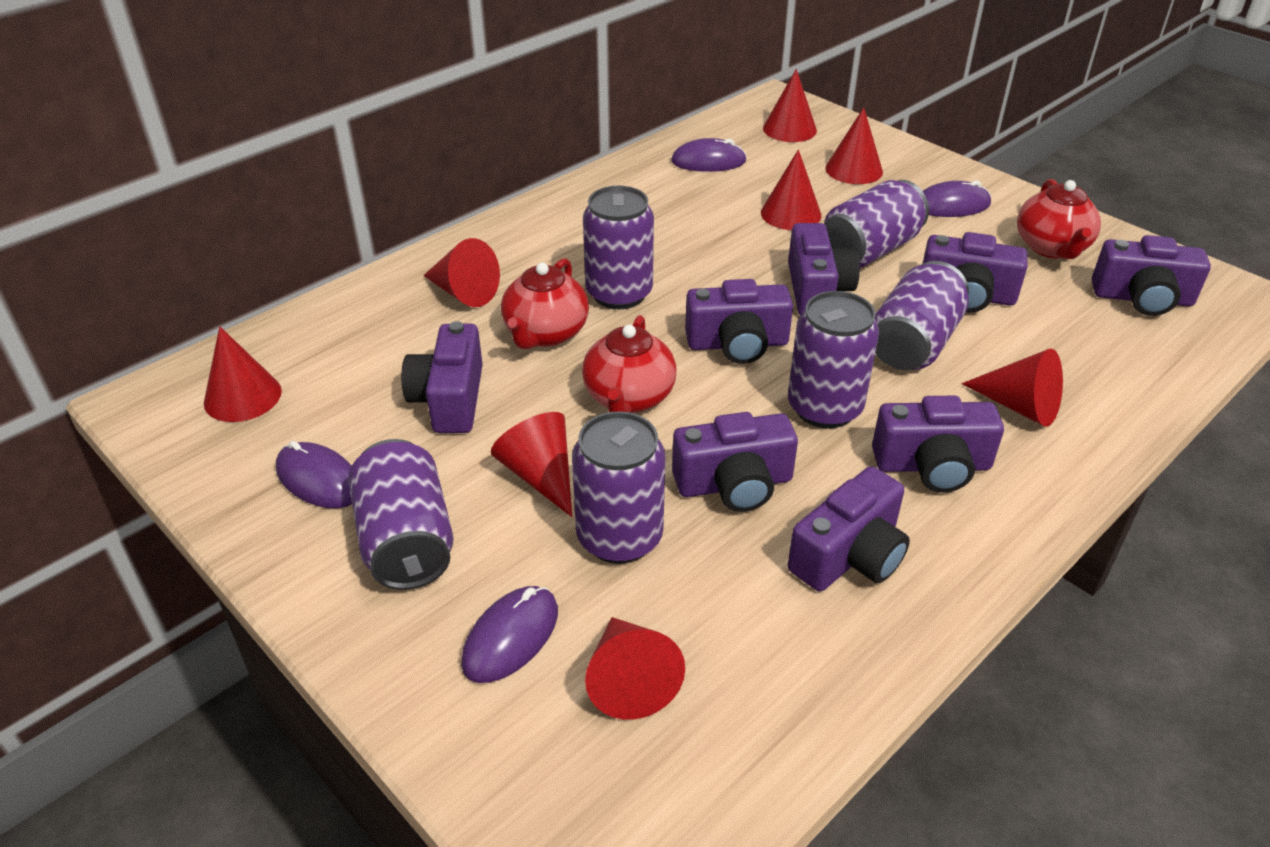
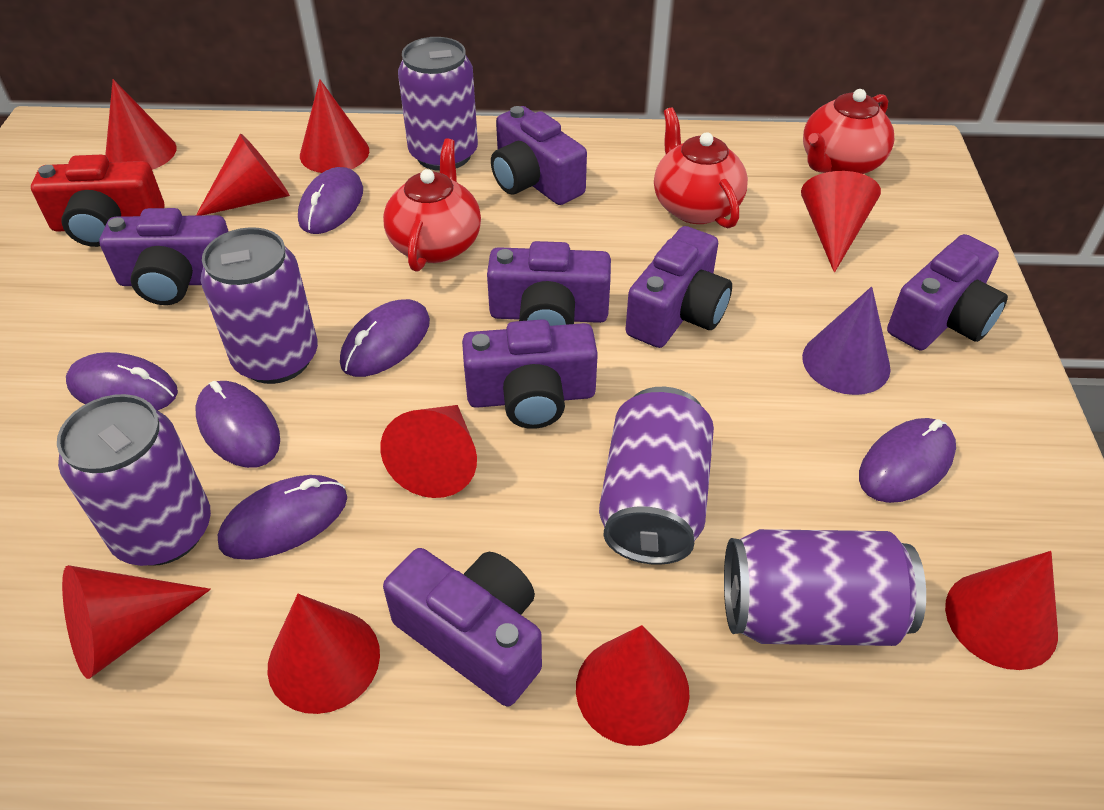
purple camera: 8 -> 7
purple can: 6 -> 5
purple cone: 0 -> 1
purple mouse: 4 -> 6
red camera: 0 -> 1
red cone: 8 -> 9

